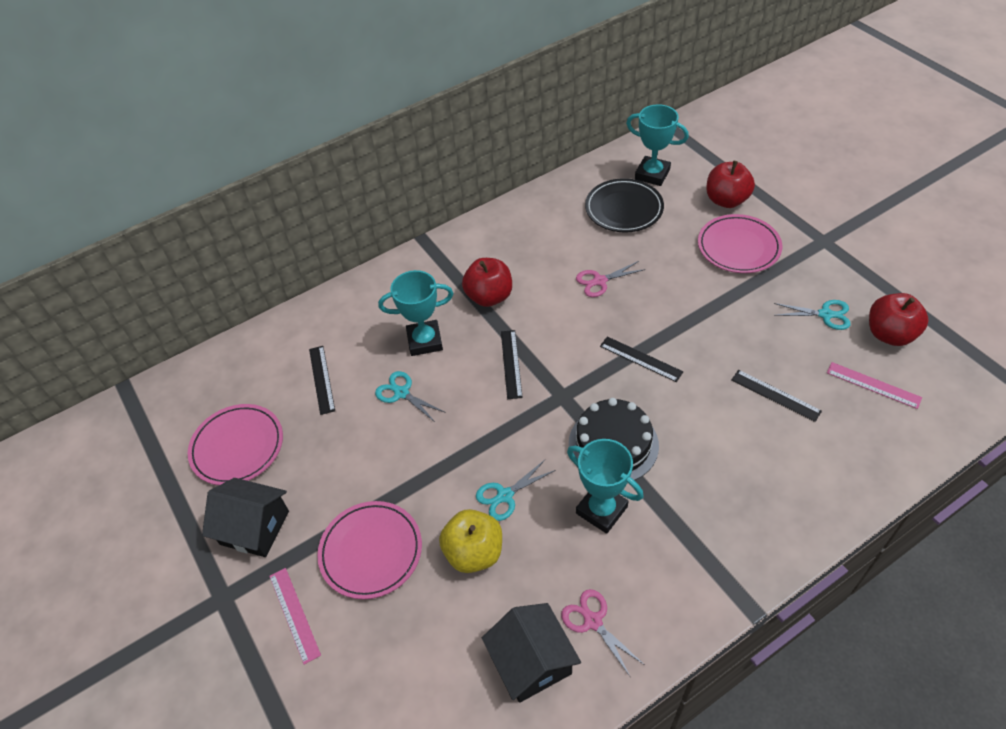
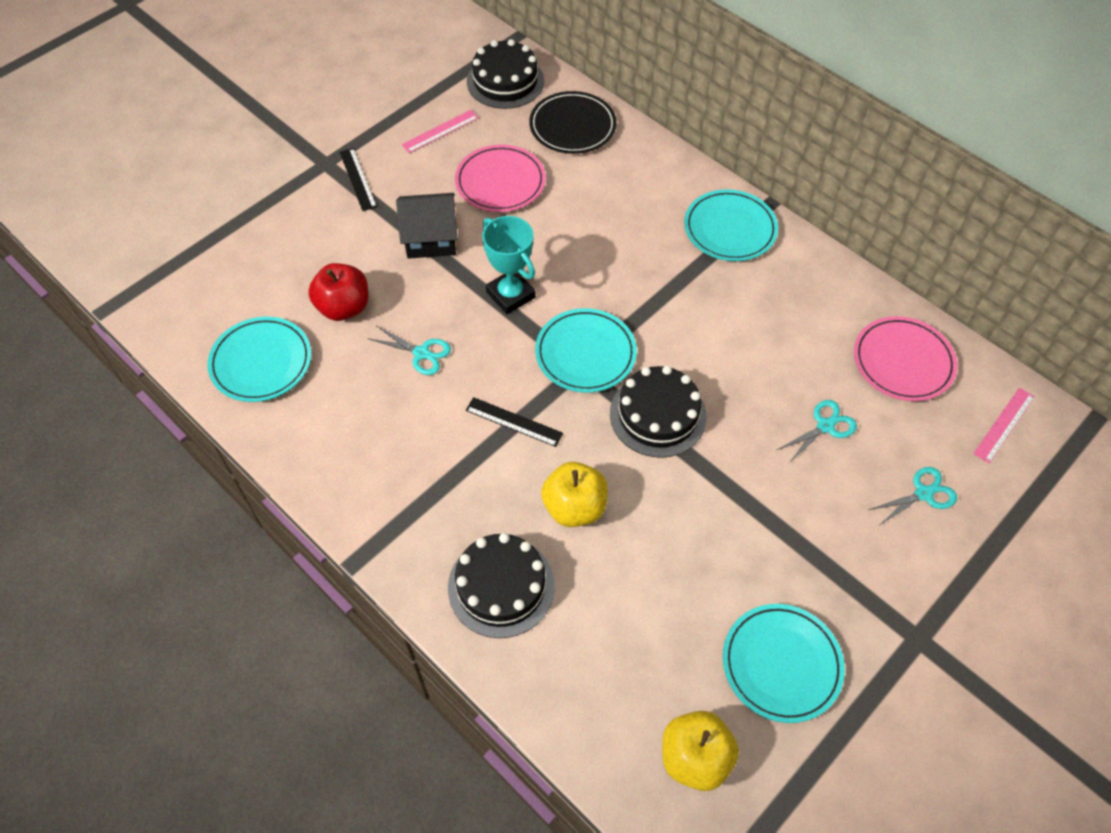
black cake: 1 -> 3
black house: 2 -> 1
black ruler: 4 -> 2
pink plate: 3 -> 2
pink scissors: 2 -> 0
red apple: 3 -> 1
turquoise plate: 0 -> 4
turquoise trophy: 3 -> 1
yellow apple: 1 -> 2

